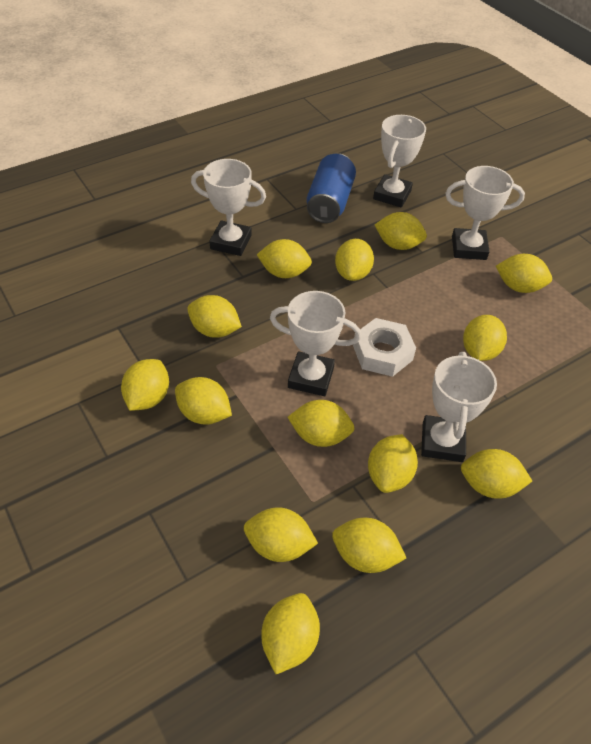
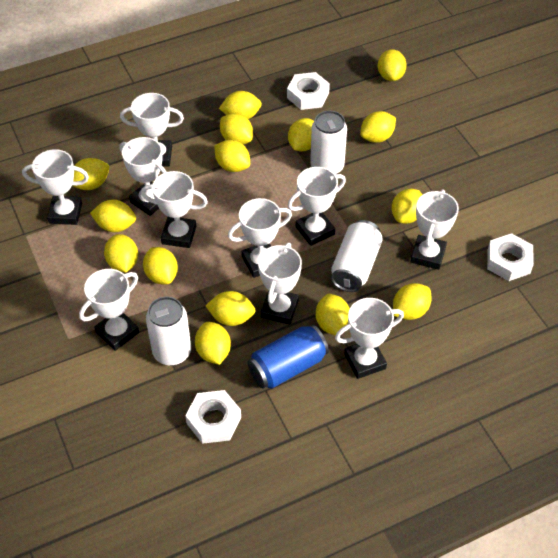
white can: 0 -> 3
white nut: 1 -> 3
white trophy: 5 -> 10
yellow lemon: 14 -> 15

